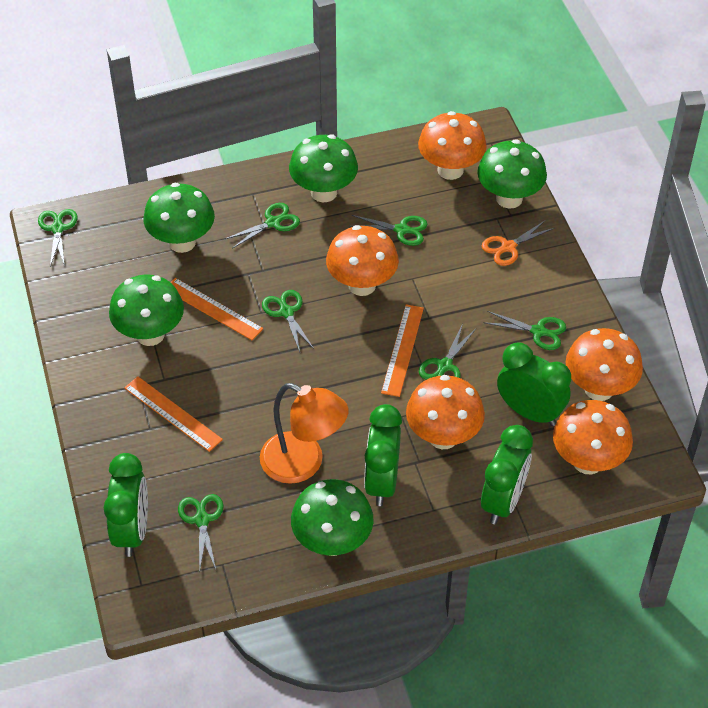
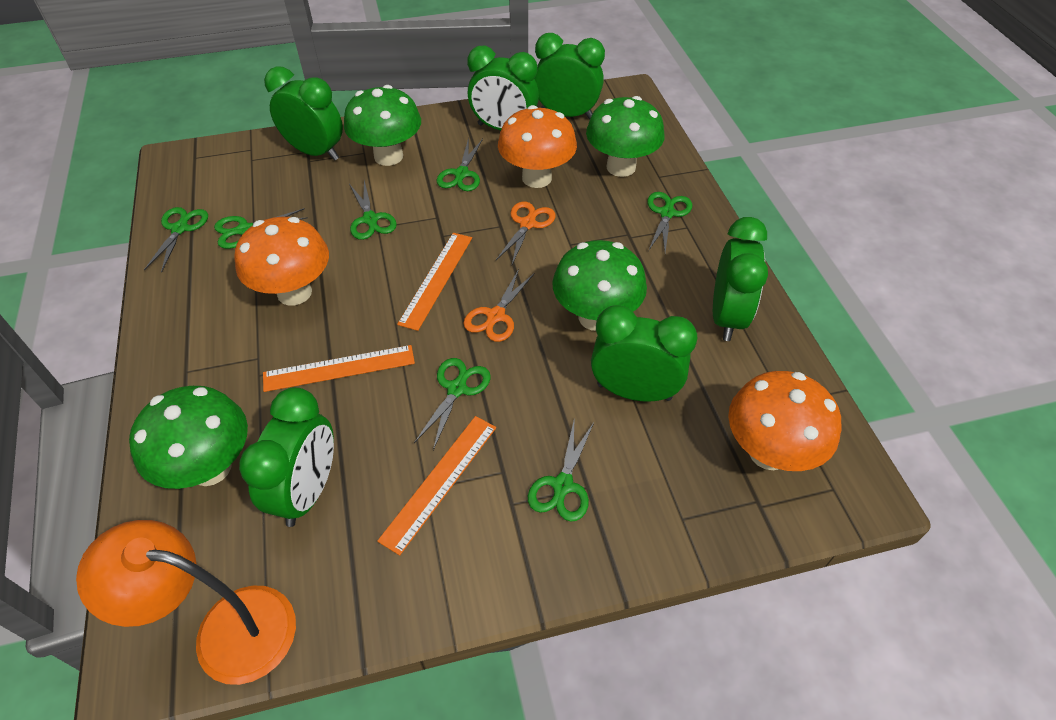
green clock: 4 -> 6
green mushroom: 5 -> 4
orange mushroom: 5 -> 3
orange scissors: 1 -> 2

